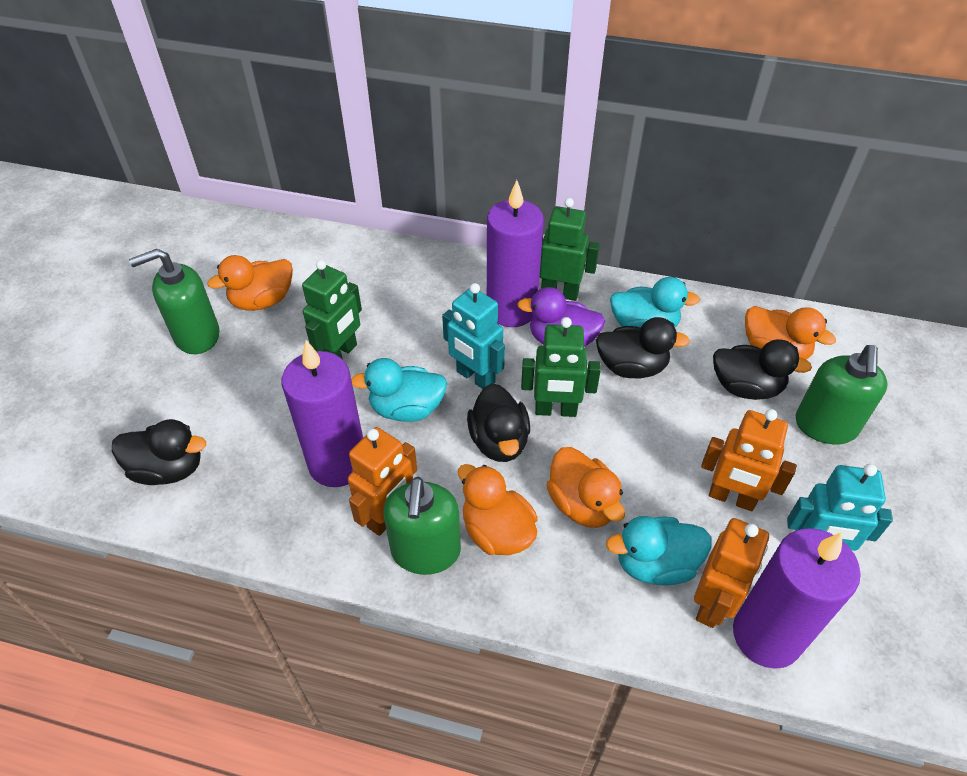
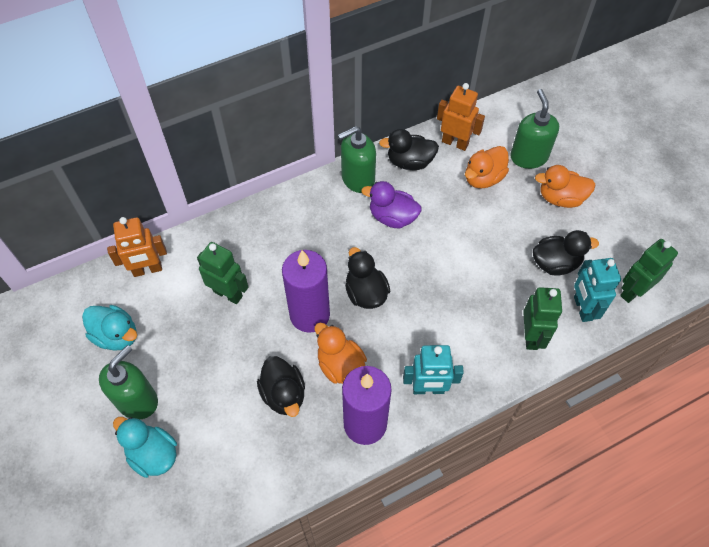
orange duck: 4 -> 3
orange robot: 3 -> 2
purple candle: 3 -> 2
turquoise duck: 3 -> 2

